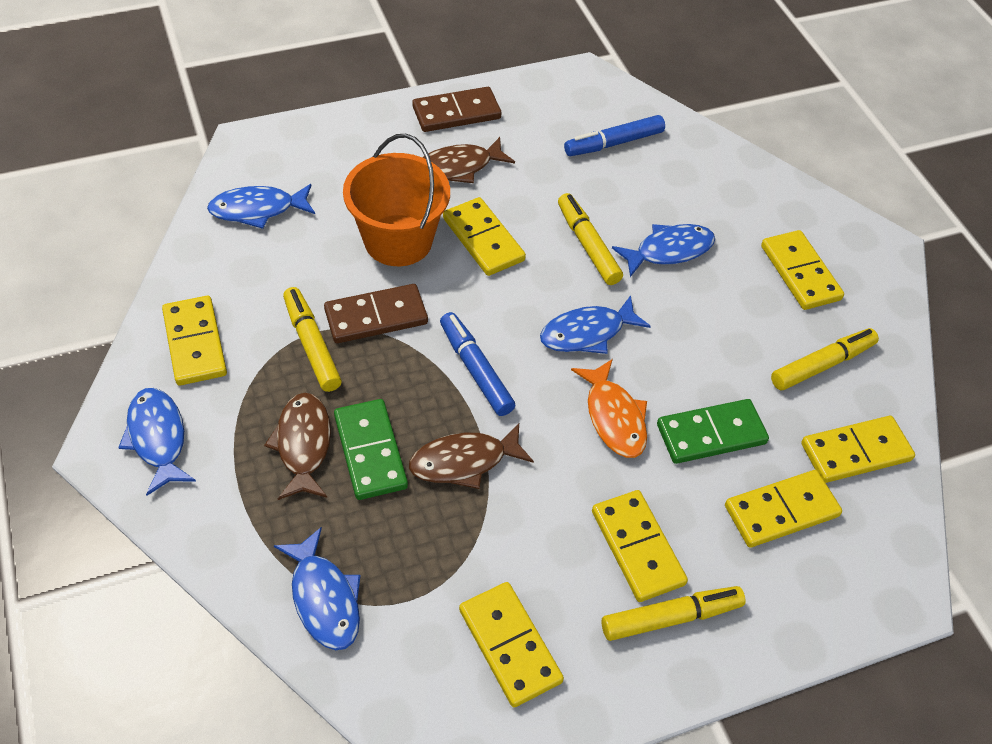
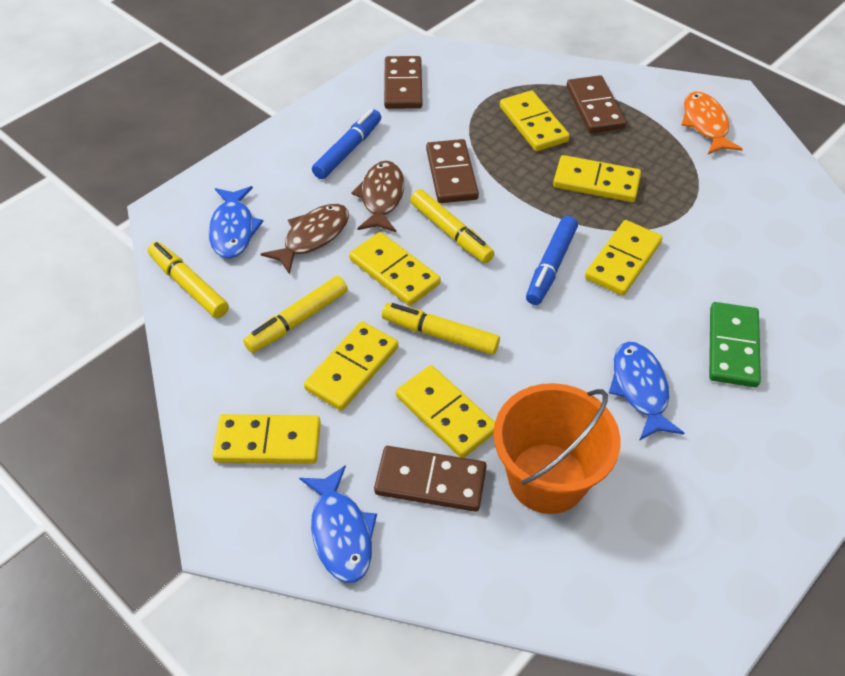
blue fish: 5 -> 3
brown domino: 2 -> 4
brown fish: 3 -> 2
green domino: 2 -> 1

